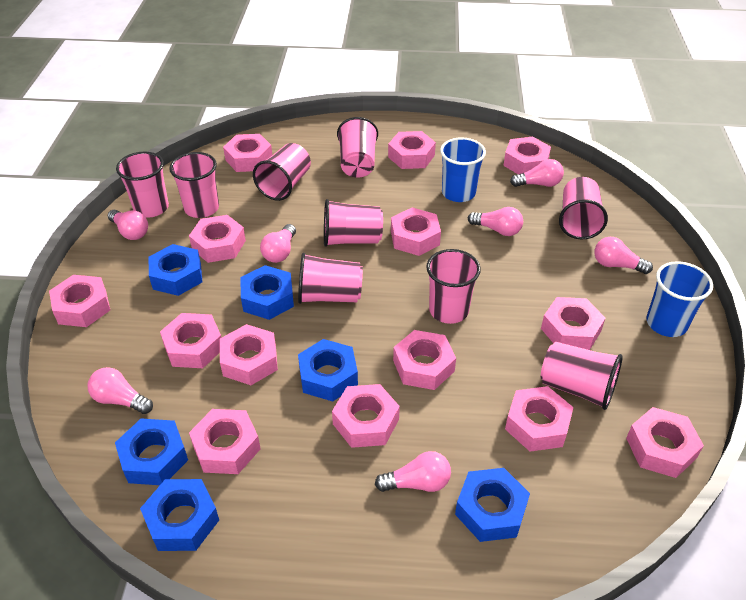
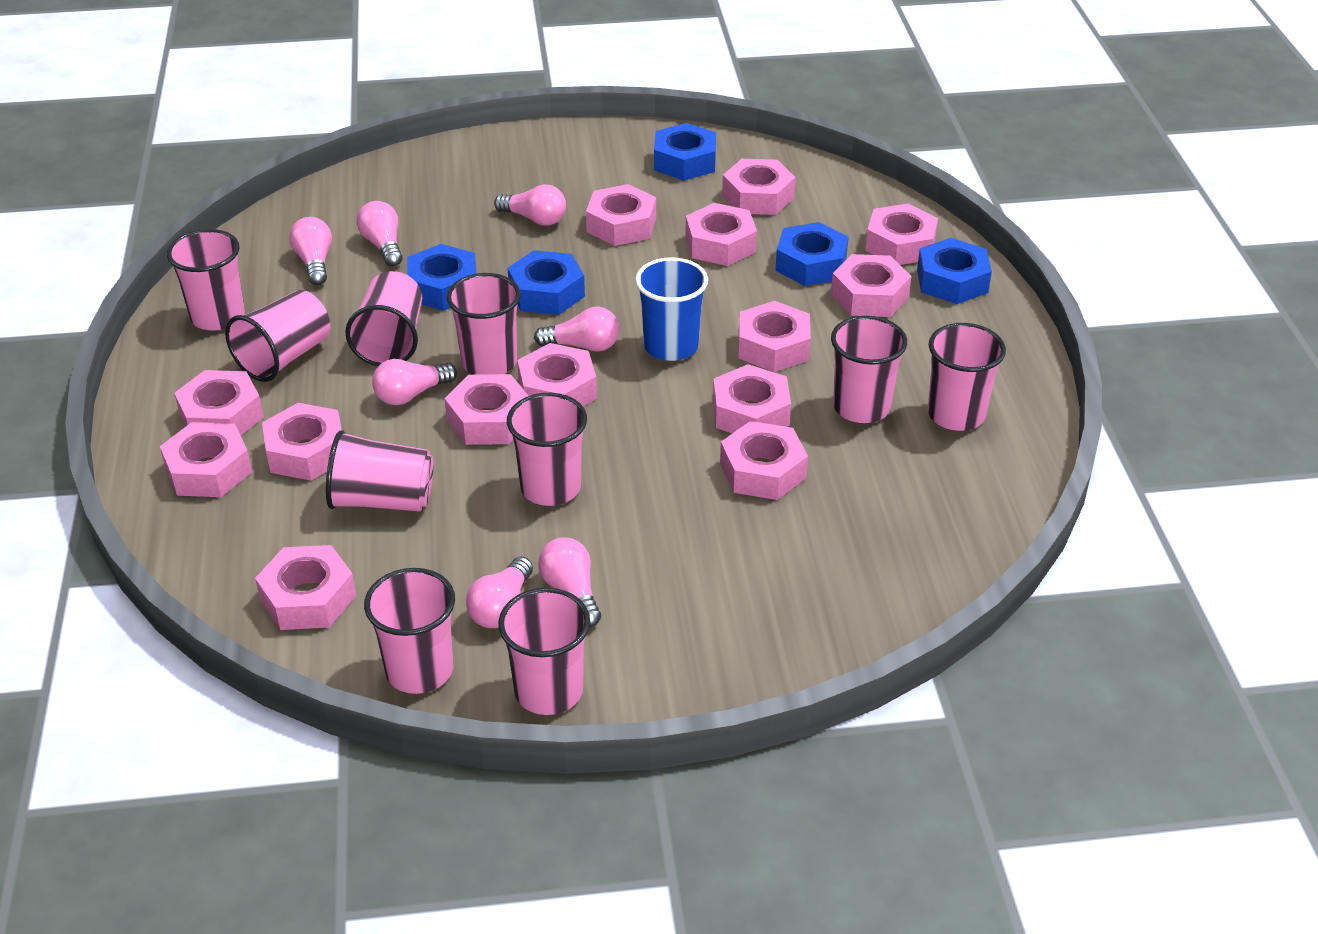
blue cup: 2 -> 1
blue nut: 6 -> 5
pink cup: 9 -> 10

